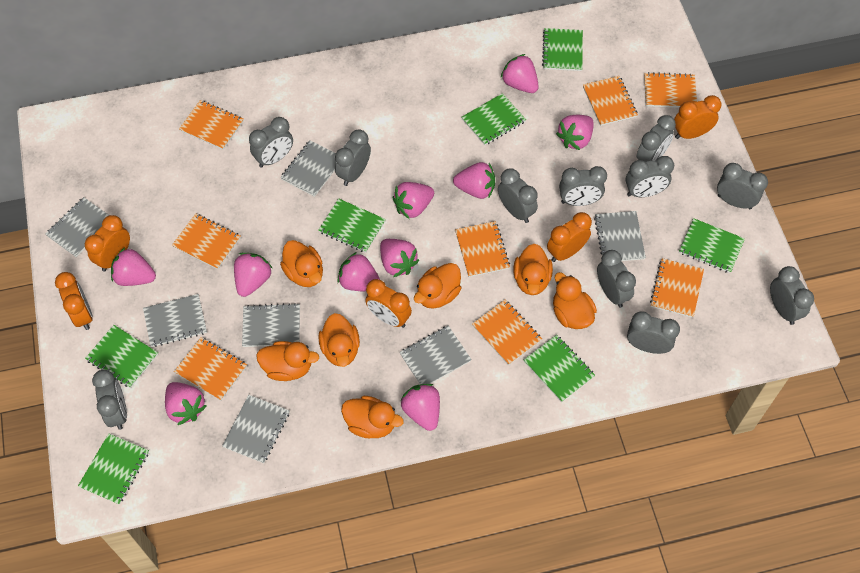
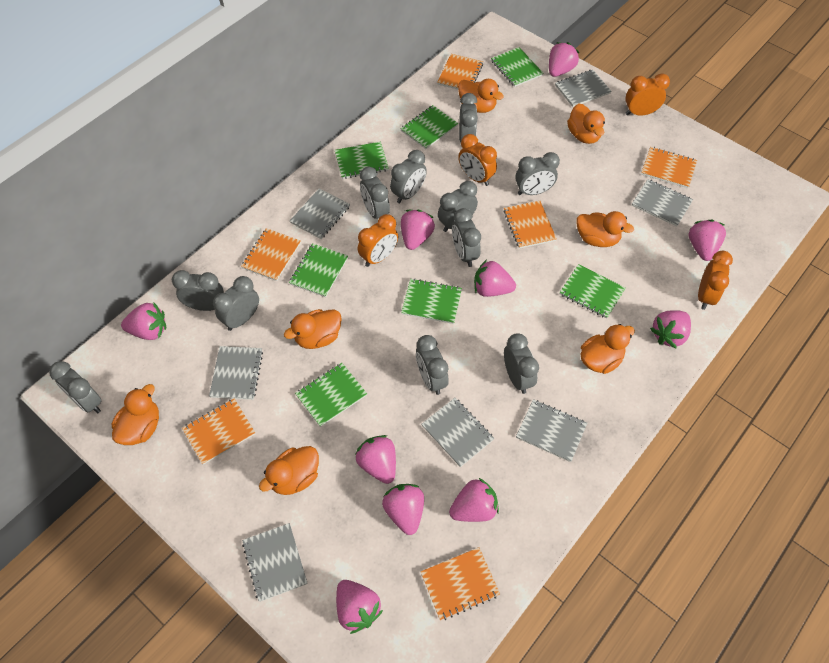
orange clock: 5 -> 4
orange notebook: 8 -> 6

